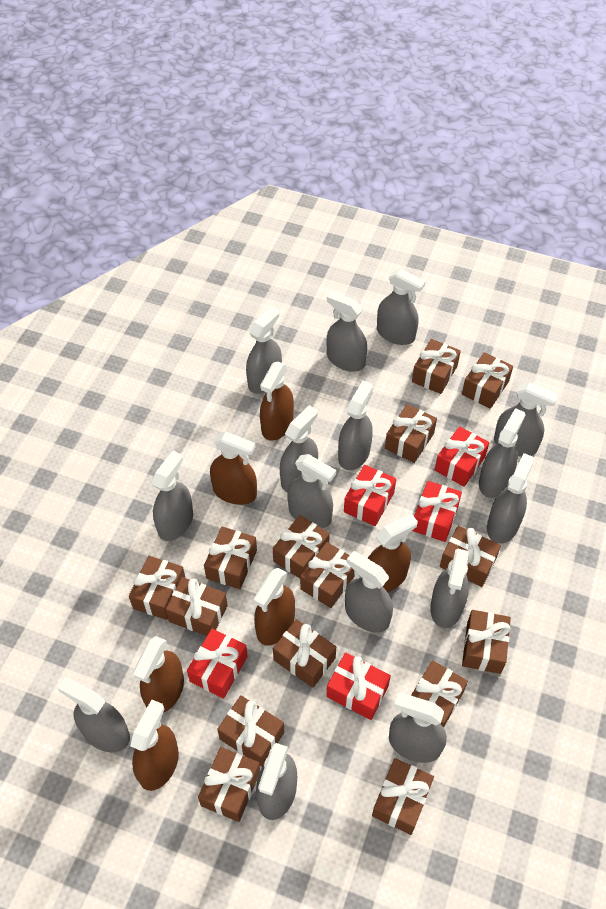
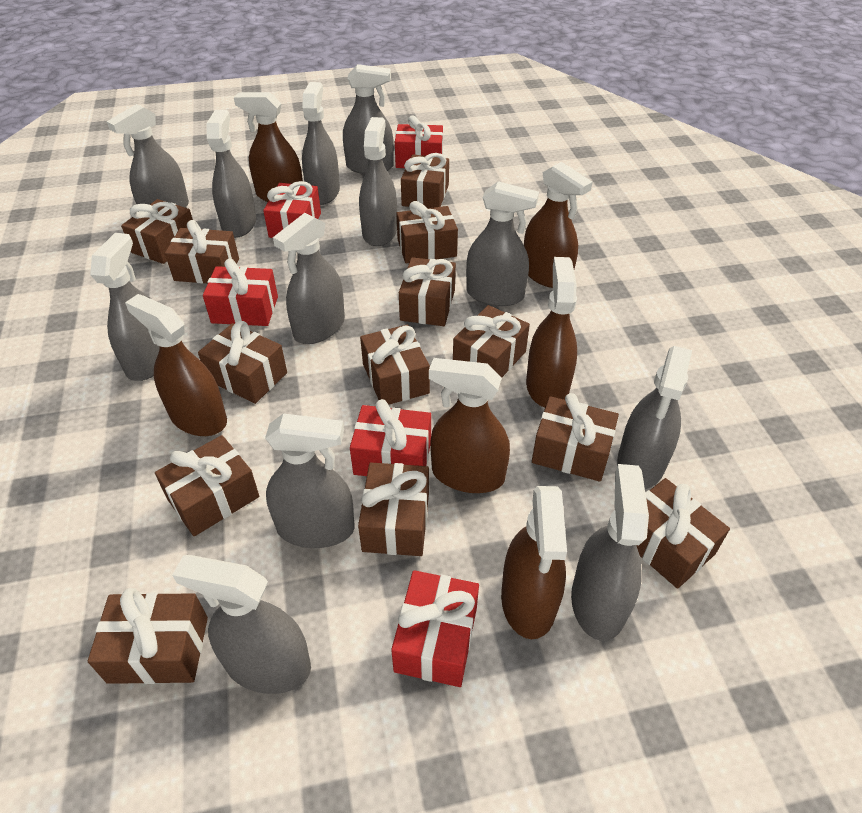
brown gift: 15 -> 13
grey spray bottle: 15 -> 12

